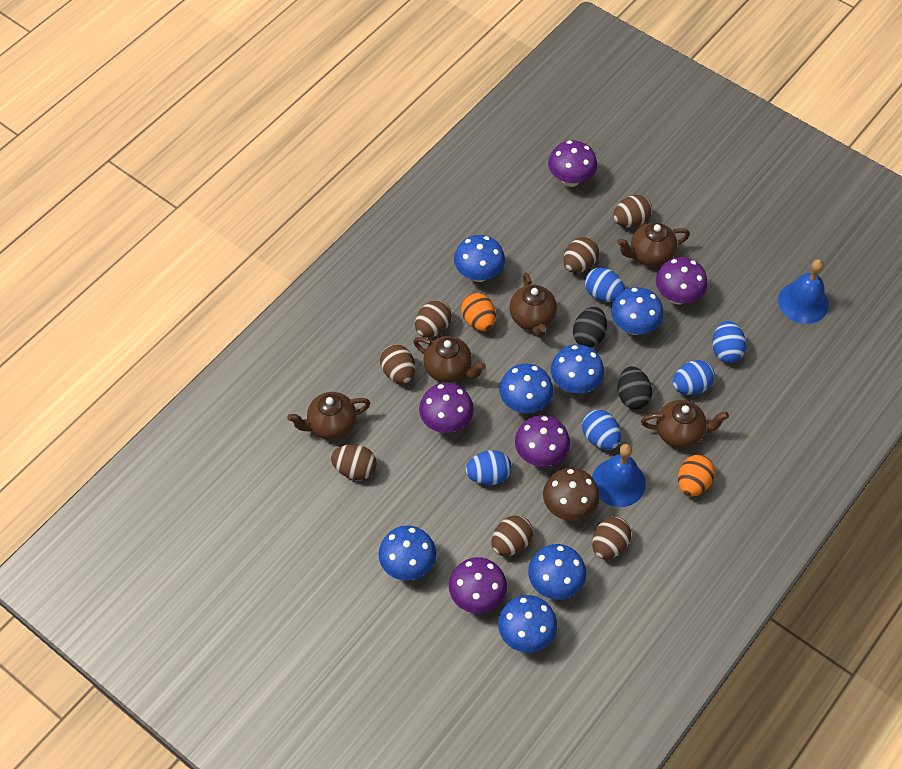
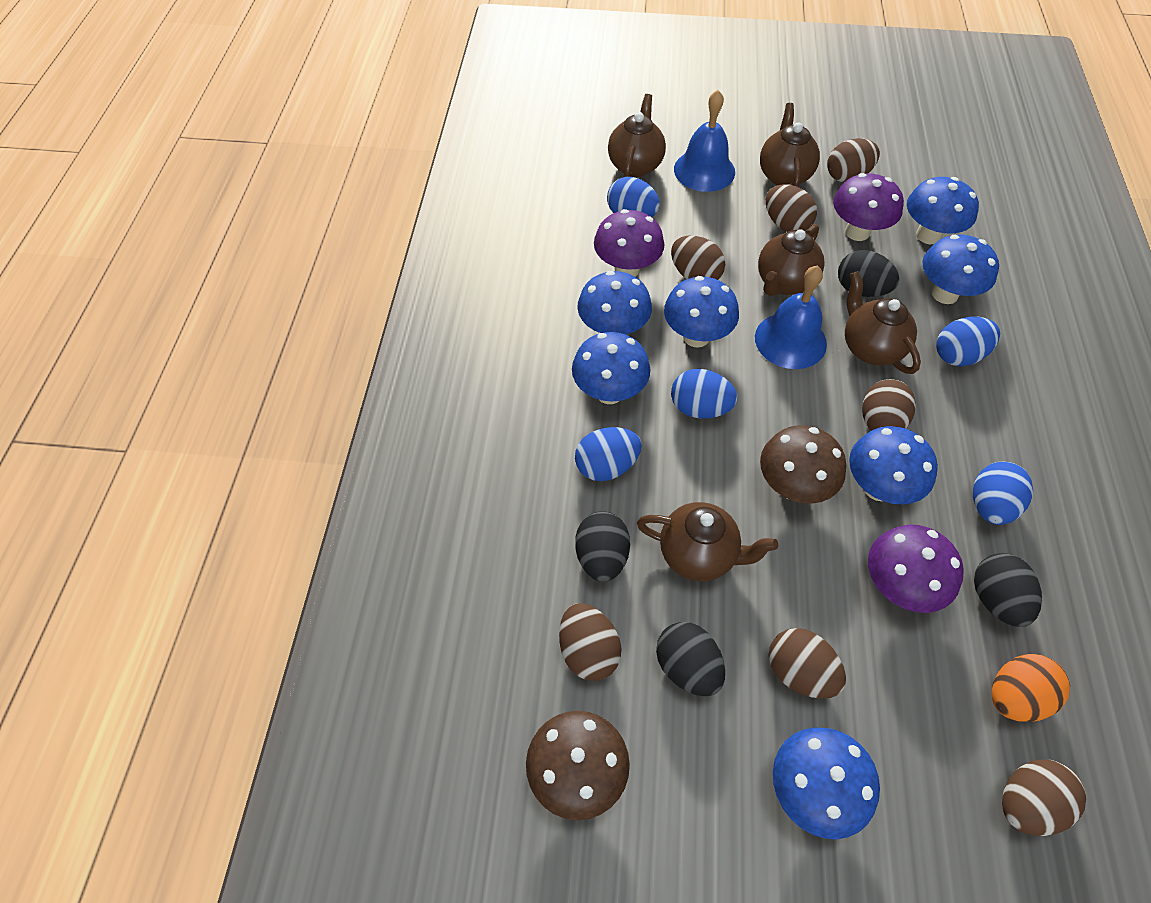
black egg: 2 -> 4
brown mushroom: 1 -> 2
orange egg: 2 -> 1
purple mushroom: 5 -> 3

